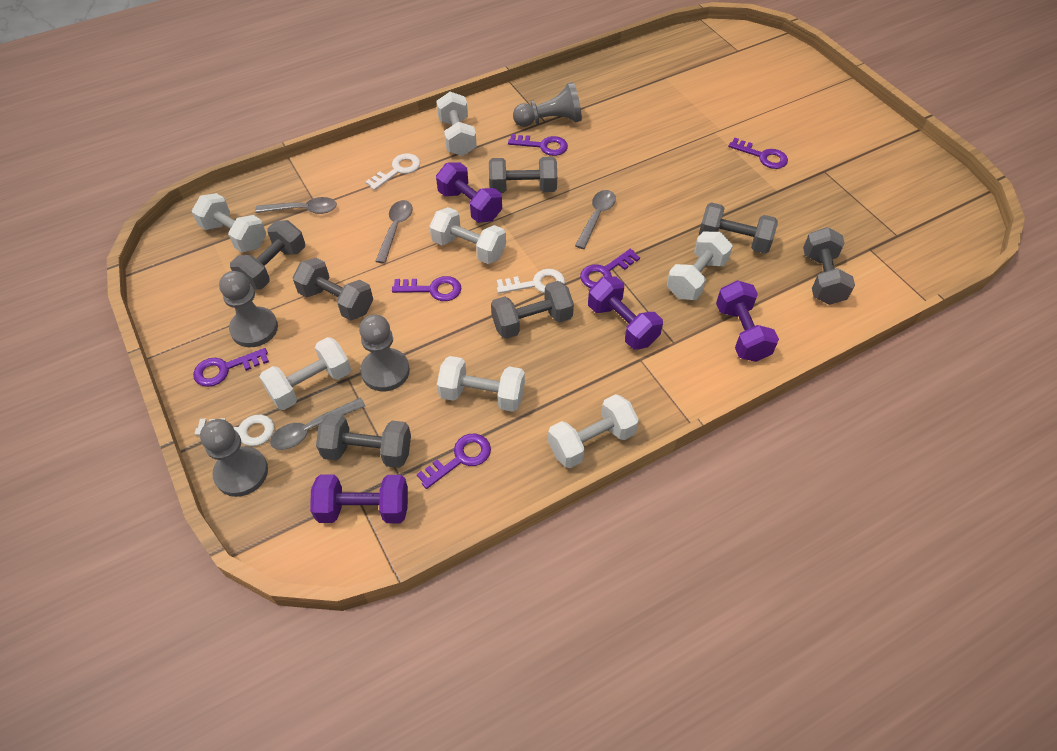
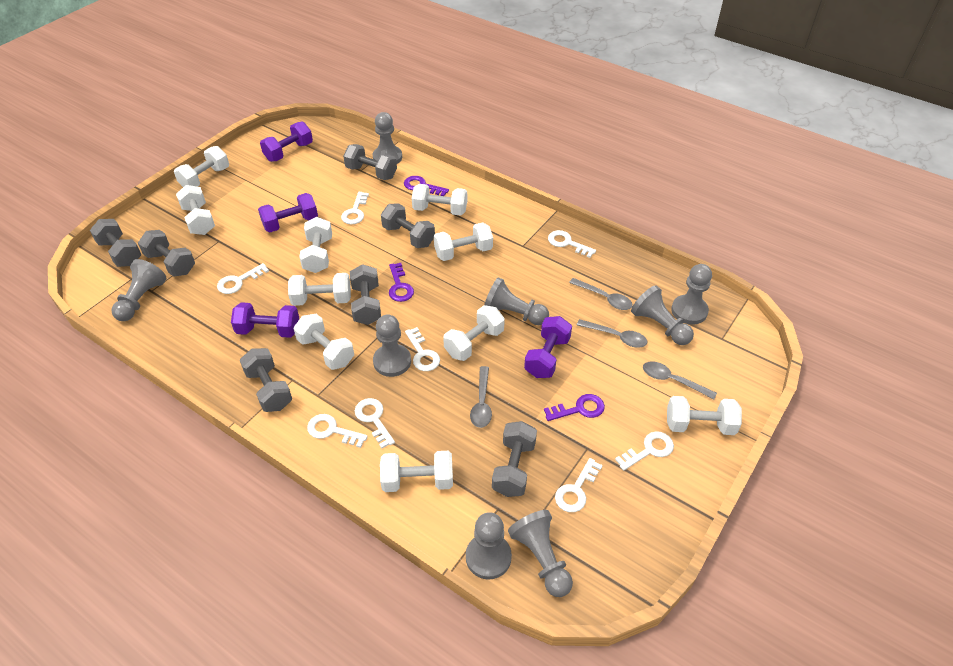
grey pawn: 4 -> 8
purple key: 6 -> 3
white dumbbell: 7 -> 10
white key: 3 -> 8

